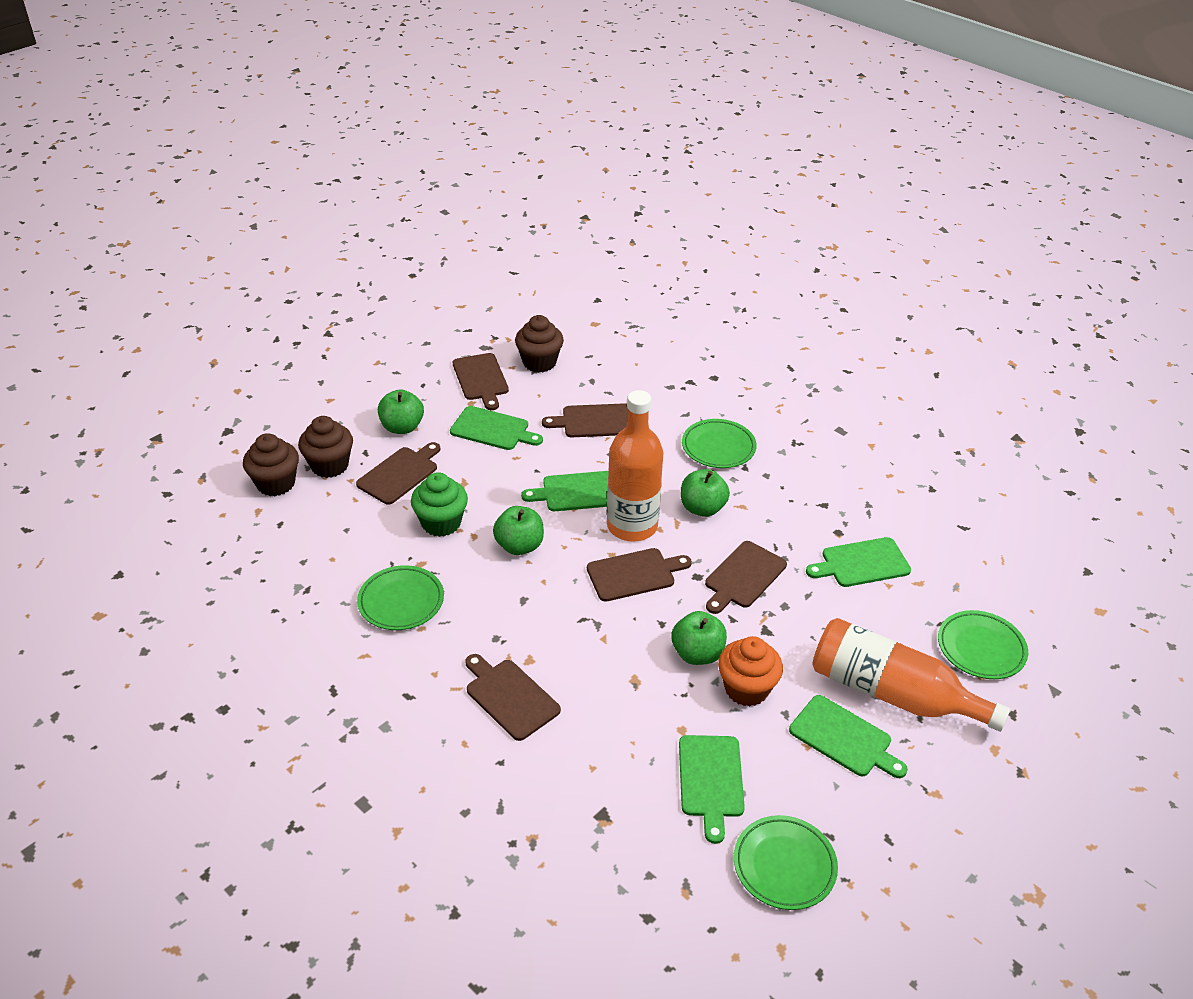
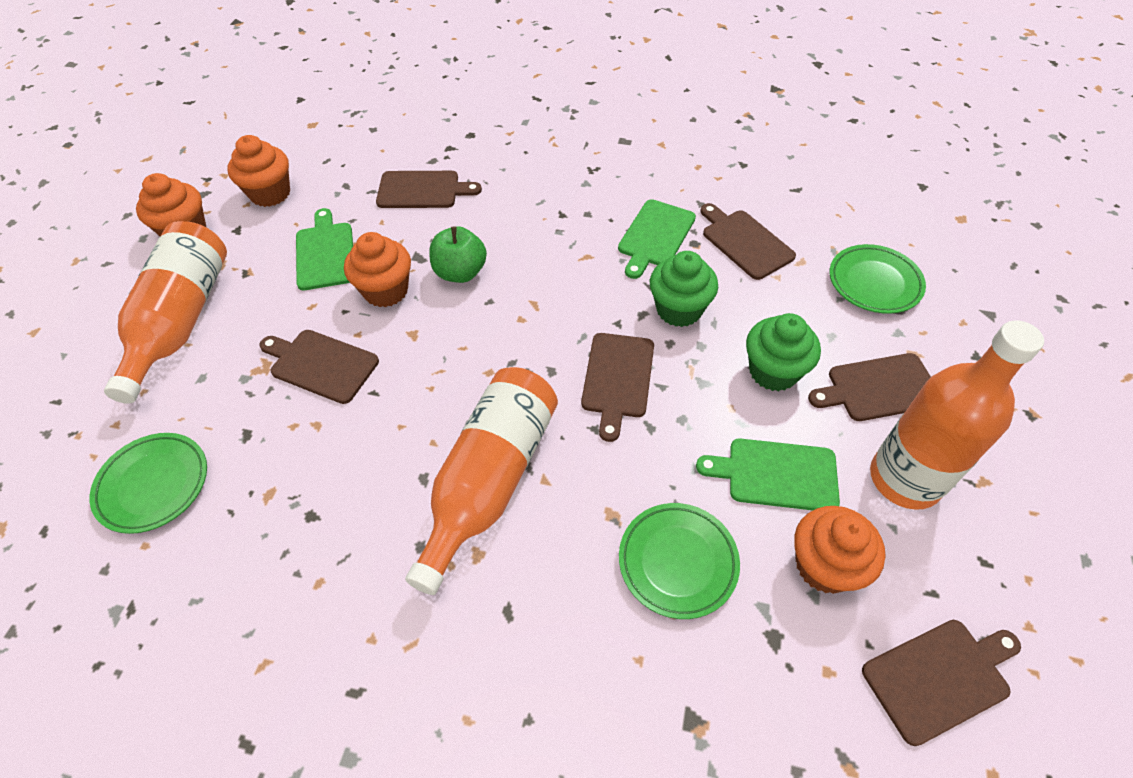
brown cupcake: 3 -> 0
green apple: 4 -> 1
green cupcake: 1 -> 2
green cutting board: 5 -> 3
green plate: 4 -> 3
orange bottle: 2 -> 3
orange cupcake: 1 -> 4

